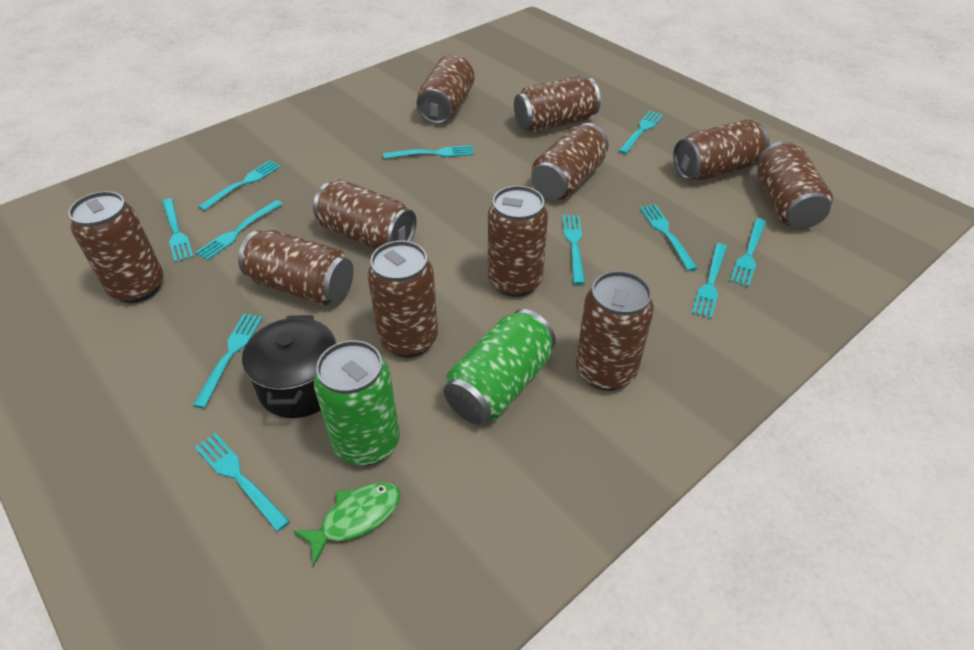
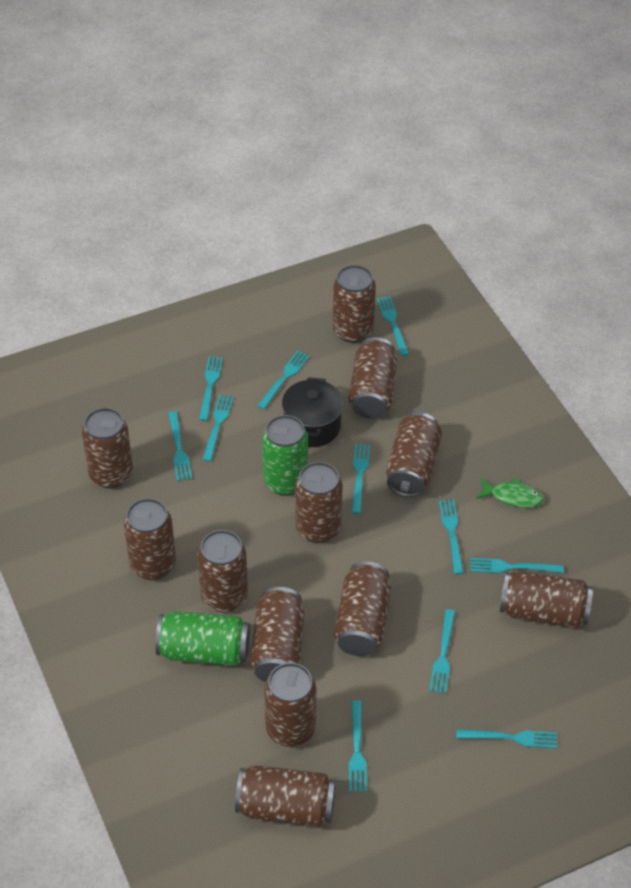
brown can: 11 -> 12

